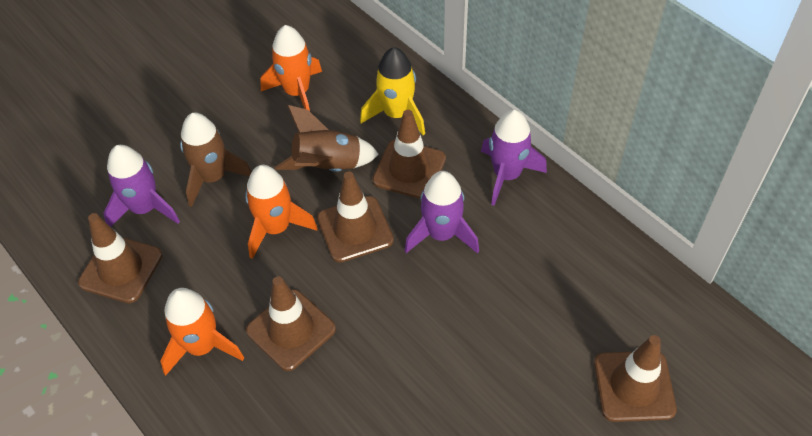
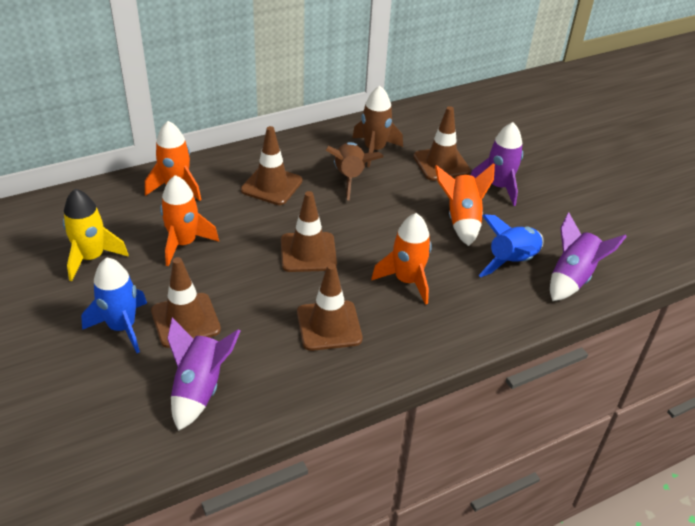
blue rocket: 0 -> 2
orange rocket: 3 -> 4

